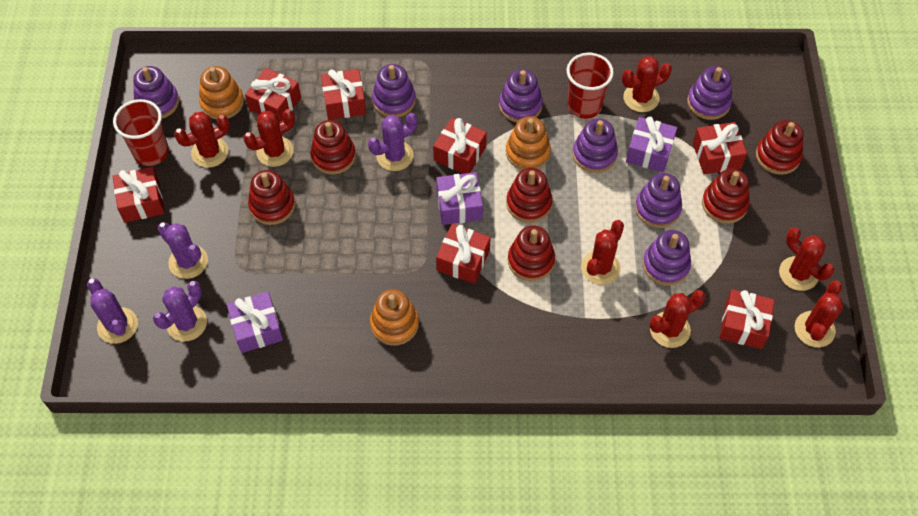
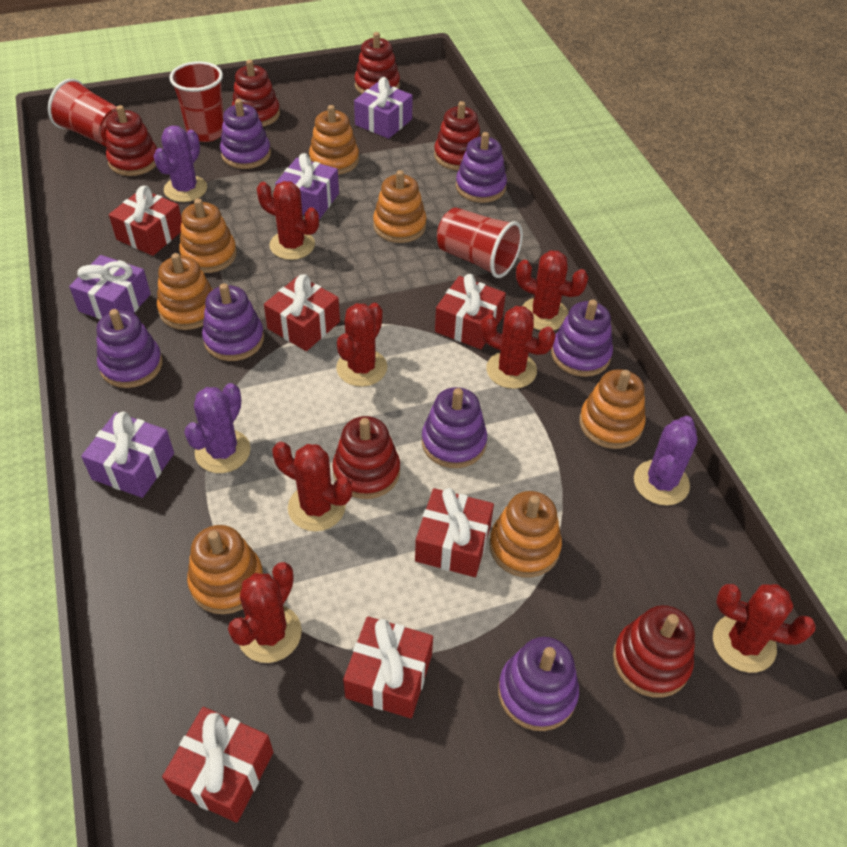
orange stacking toy: 3 -> 7
purple cactus: 4 -> 3
purple gift: 3 -> 4
red cup: 2 -> 3
red gift: 7 -> 6

